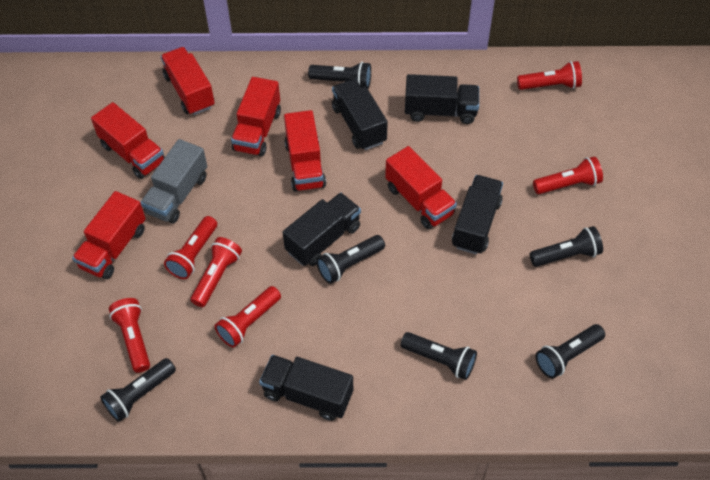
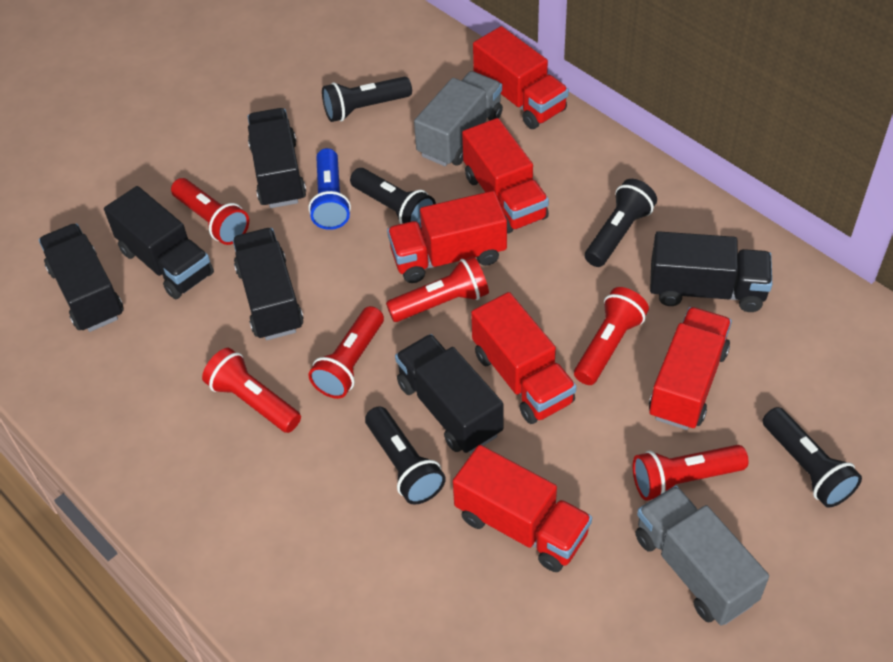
black flashlight: 6 -> 5
black truck: 5 -> 6
blue flashlight: 0 -> 1
grey truck: 1 -> 2

